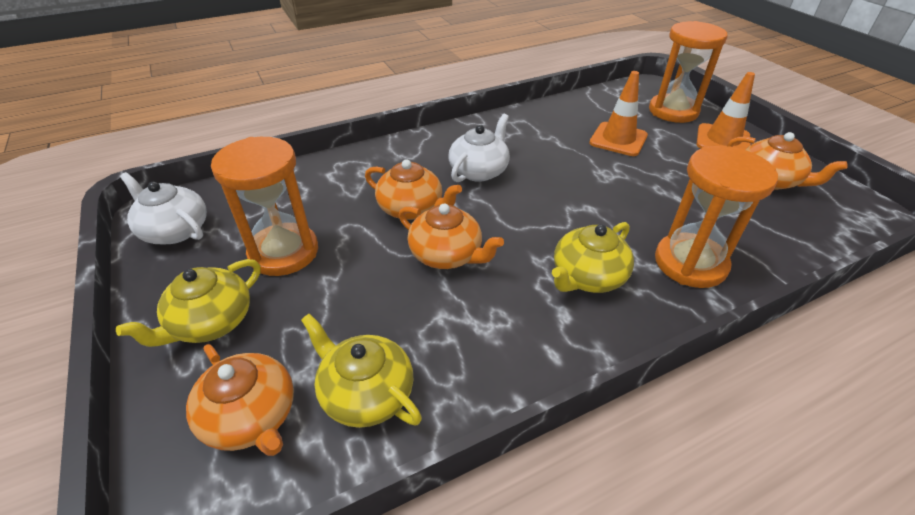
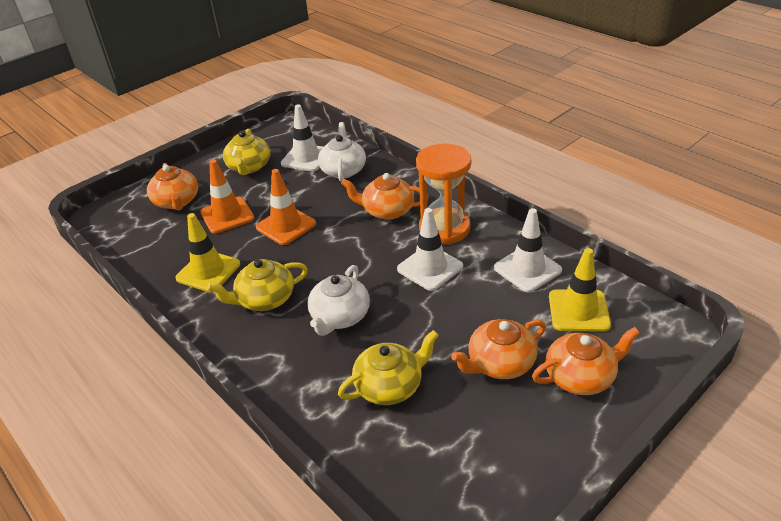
orange hourglass: 3 -> 1
white traffic cone: 0 -> 3
yellow traffic cone: 0 -> 2

